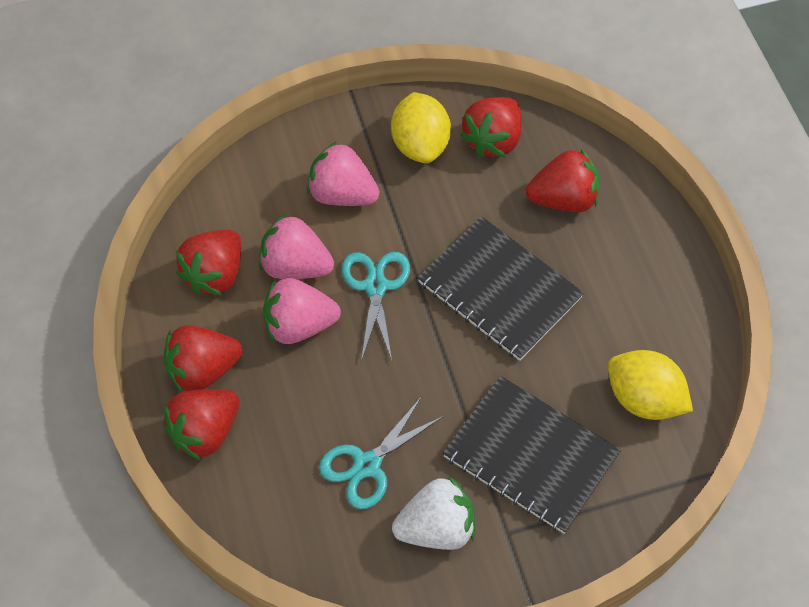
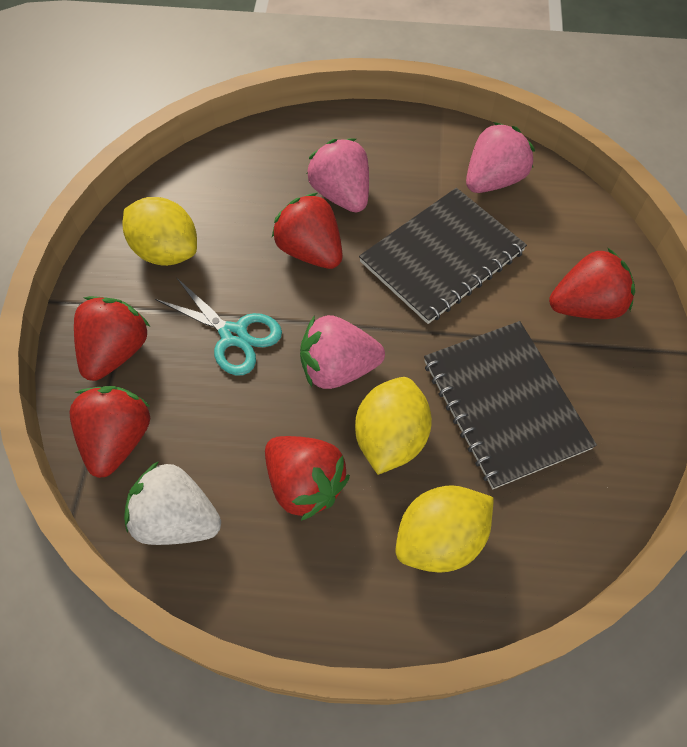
turquoise scissors: 2 -> 1
yellow lemon: 2 -> 3

